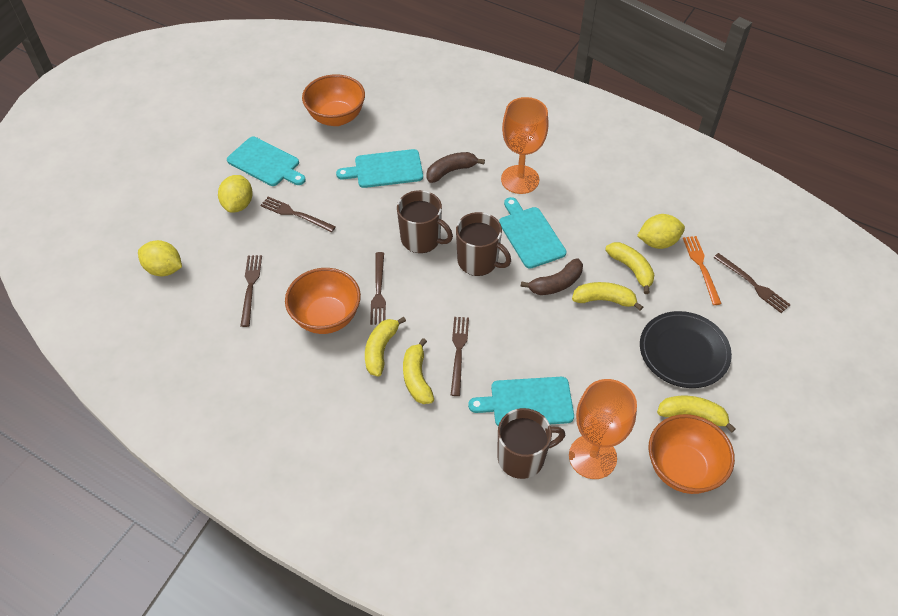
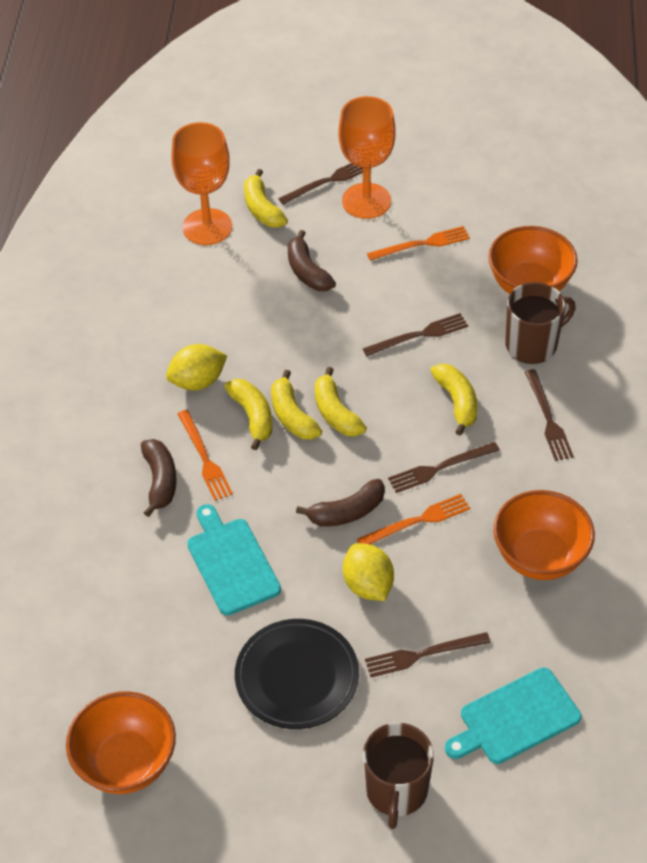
brown banana: 2 -> 3
brown mug: 3 -> 2
orange fork: 1 -> 3
turquoise cutting board: 4 -> 2
yellow lemon: 3 -> 2

